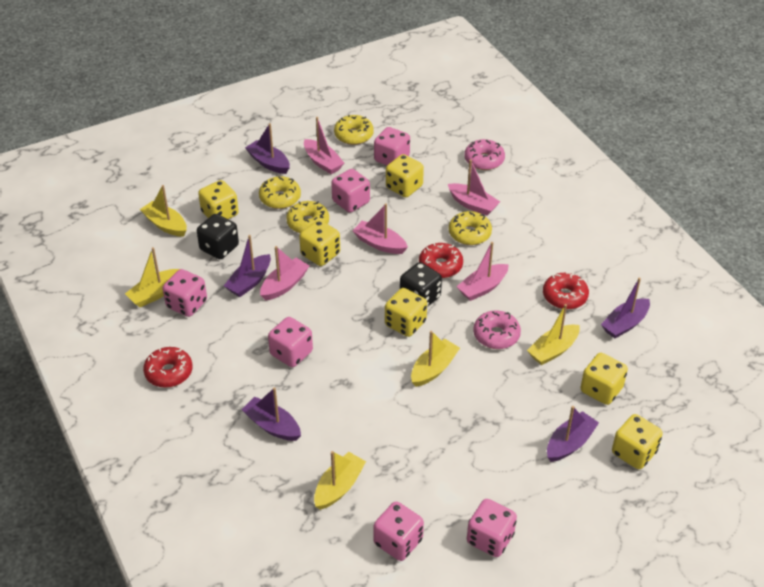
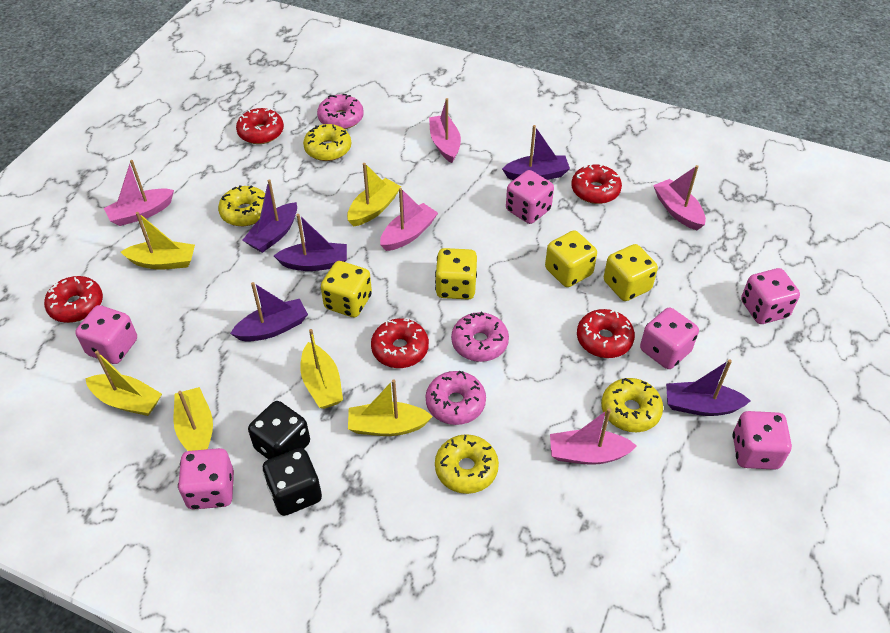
pink donut: 2 -> 3
red donut: 3 -> 5
yellow boat: 5 -> 6
yellow dice: 6 -> 4

